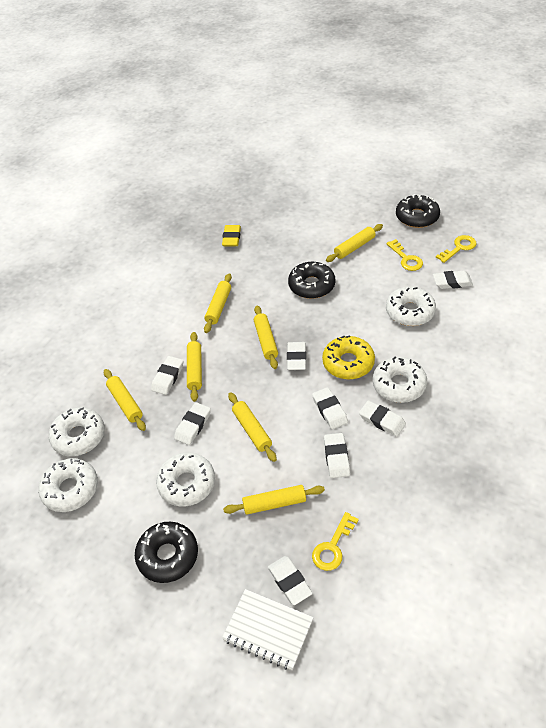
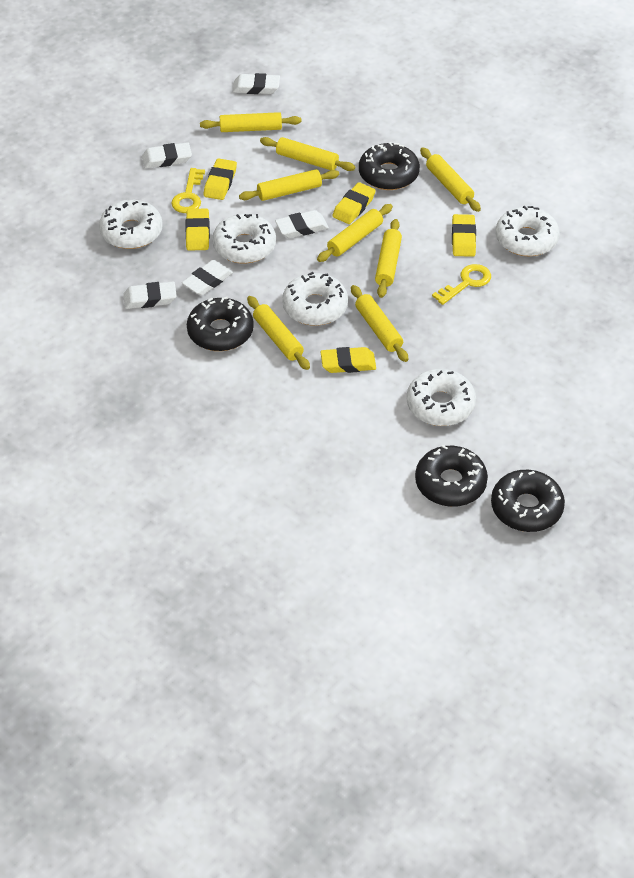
black donut: 3 -> 4
white eraser: 8 -> 5
white notebook: 1 -> 0
yellow donut: 1 -> 0
yellow eraser: 1 -> 5
yellow key: 3 -> 2
yellow rolling pin: 7 -> 8

